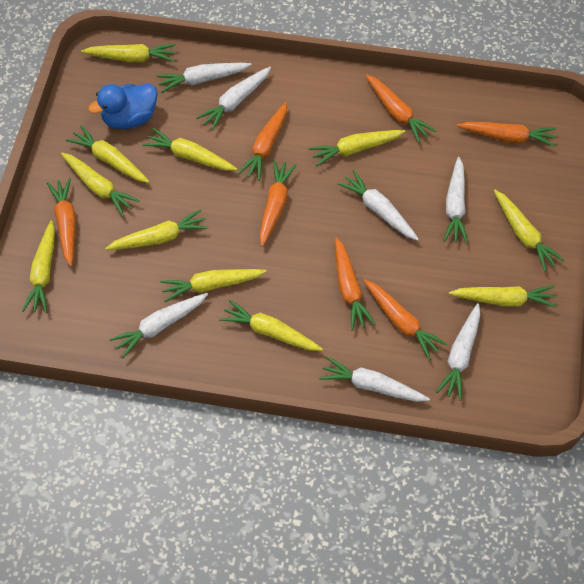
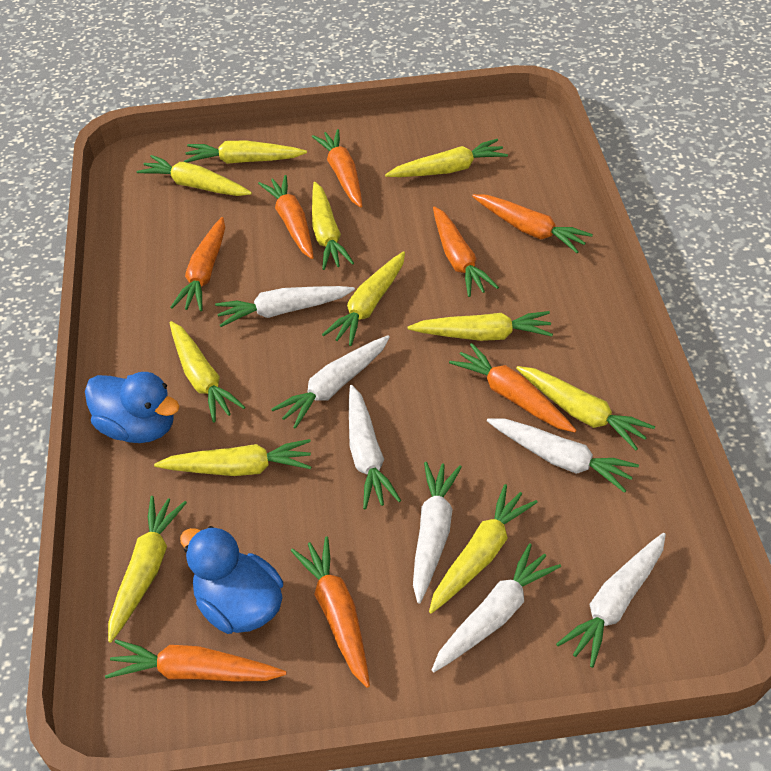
blue duck: 1 -> 2
orange carrot: 7 -> 8

